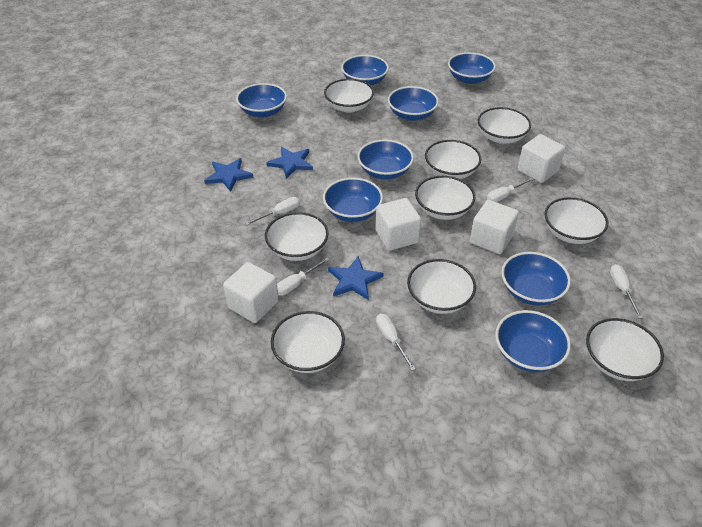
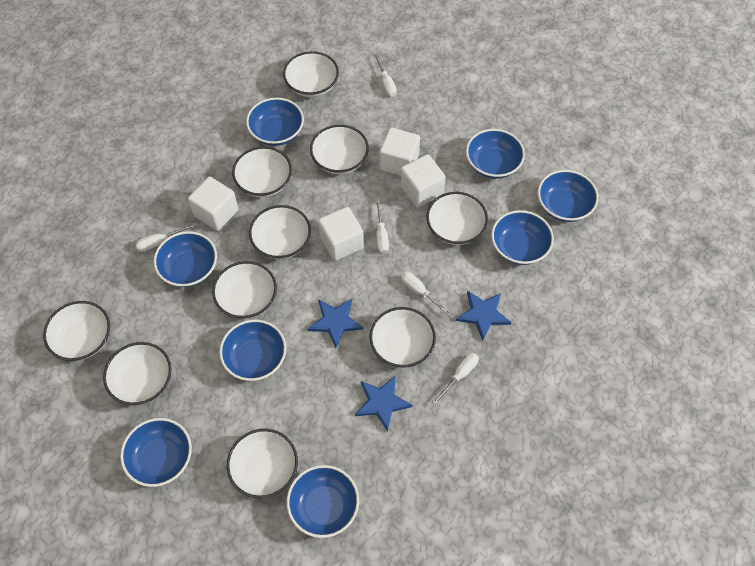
white bowl: 9 -> 10

